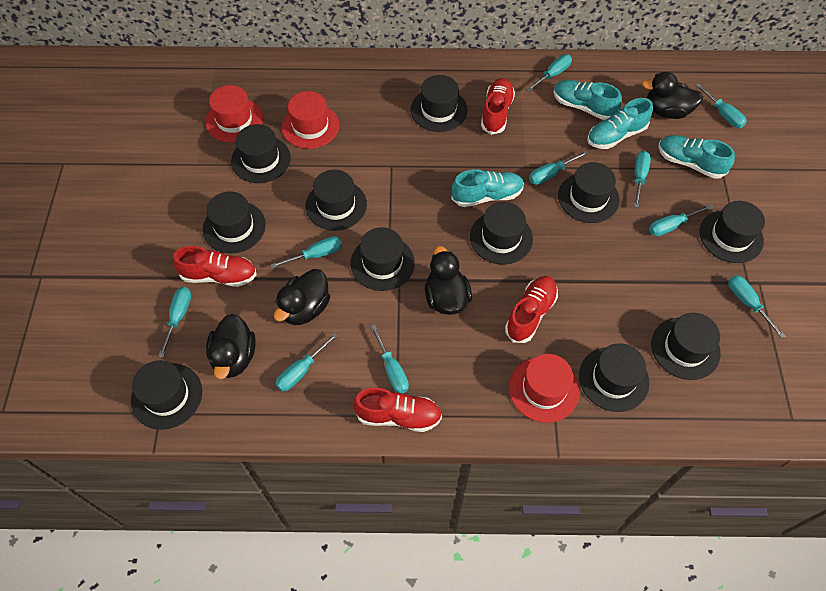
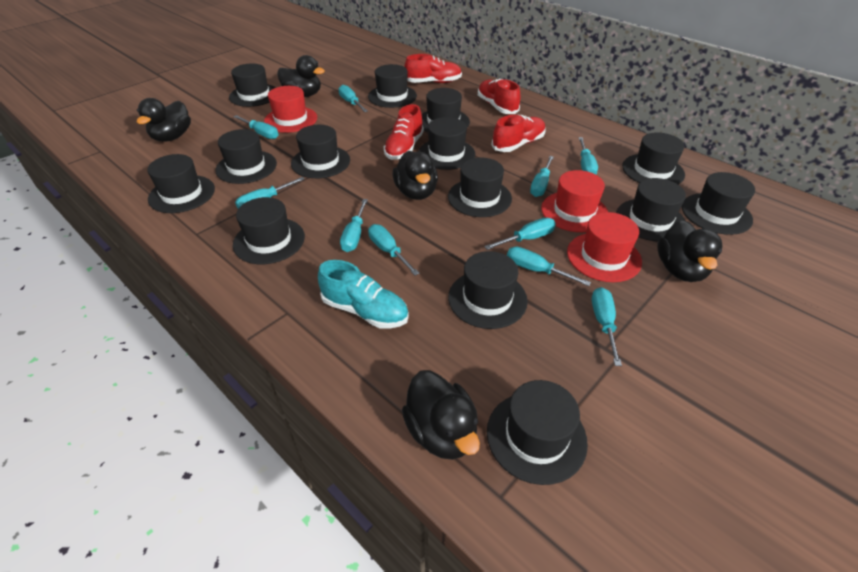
black duck: 4 -> 5
black hat: 11 -> 14
turquoise shoe: 4 -> 1

